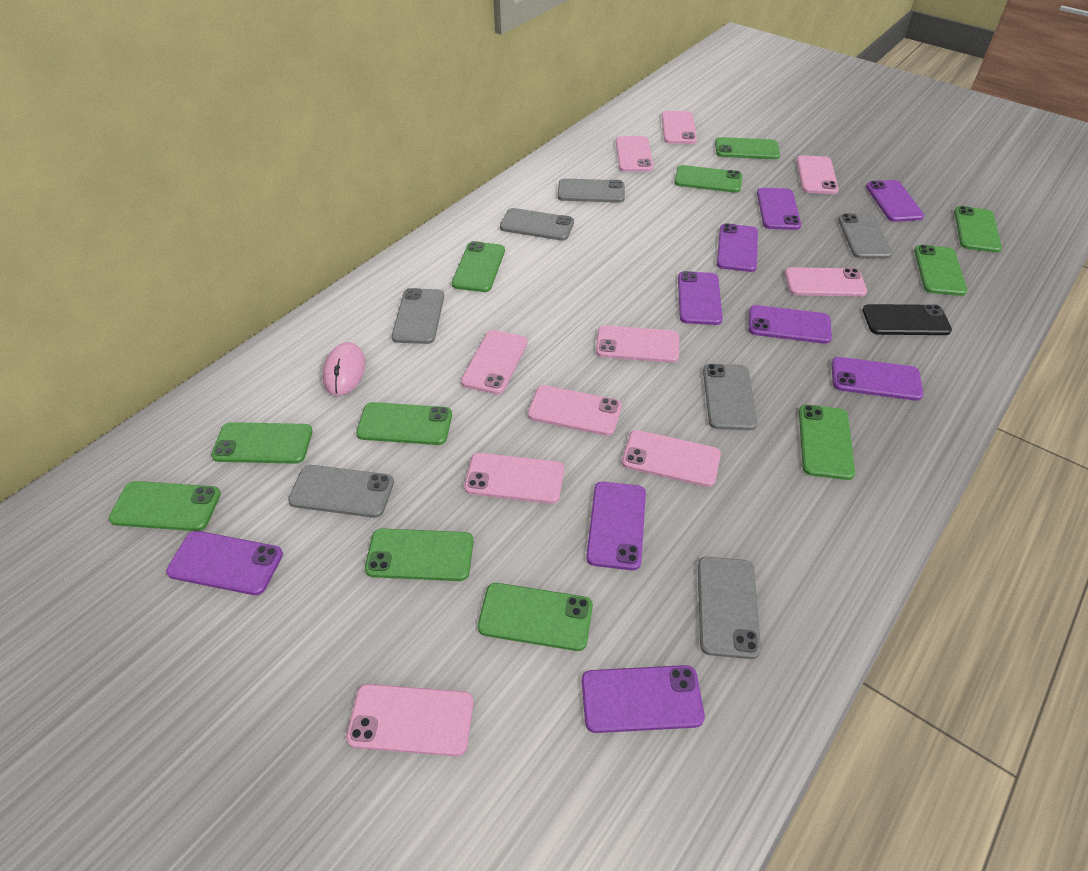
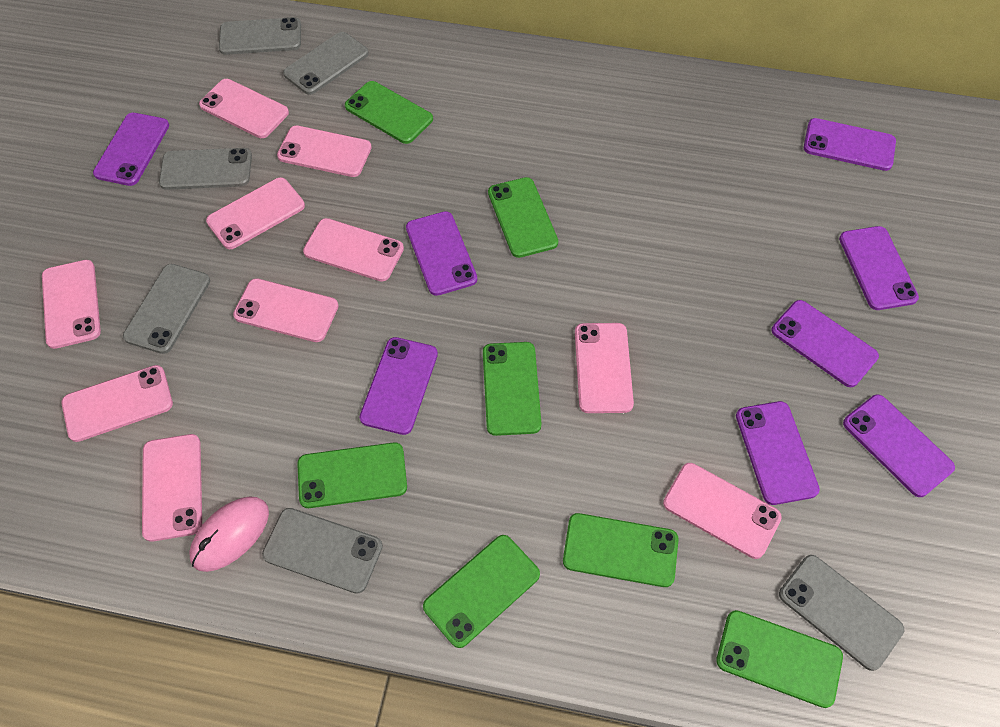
black phone: 1 -> 0
green phone: 11 -> 7
grey phone: 7 -> 6
purple phone: 9 -> 8

